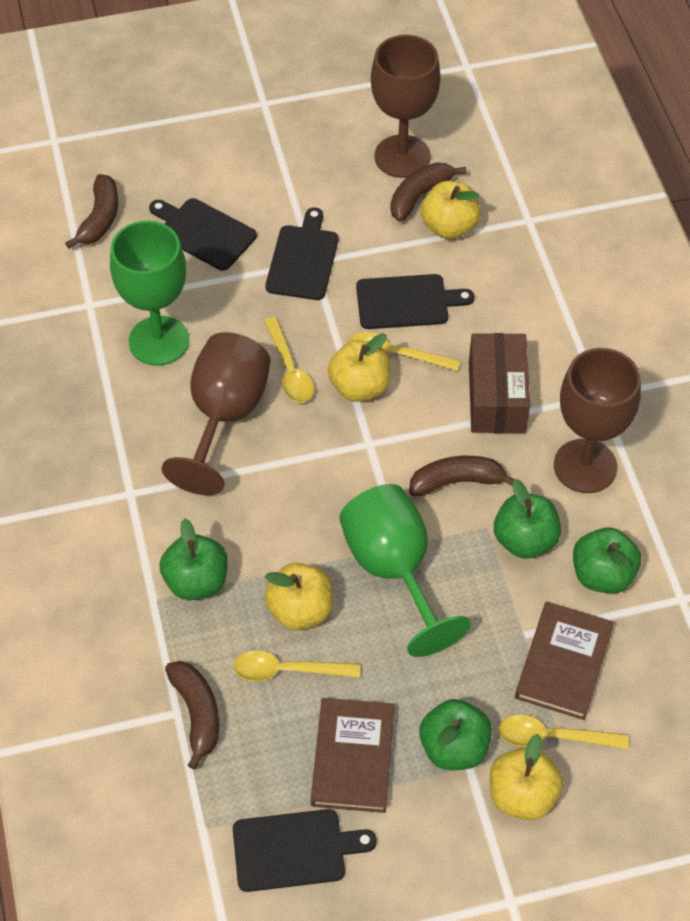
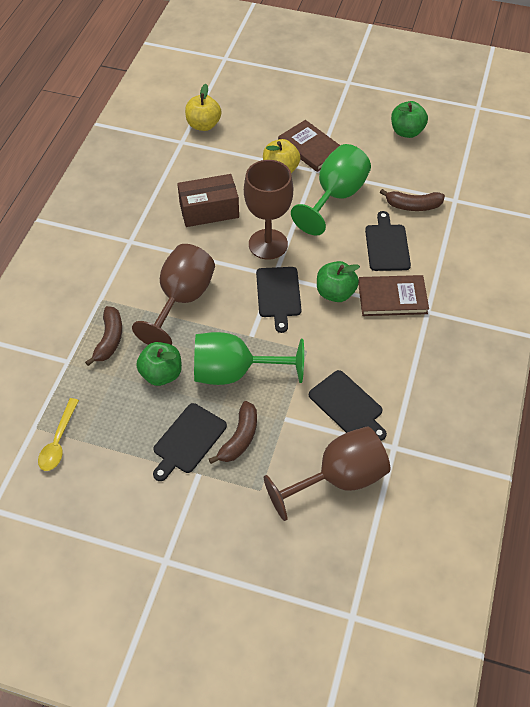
brown banana: 4 -> 3
green apple: 4 -> 3
yellow apple: 4 -> 2
yellow spoon: 4 -> 1

